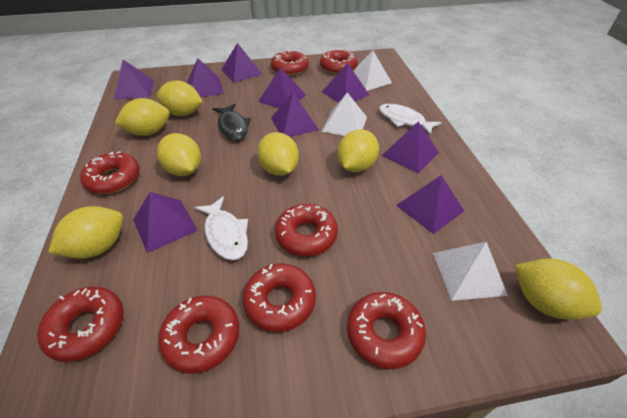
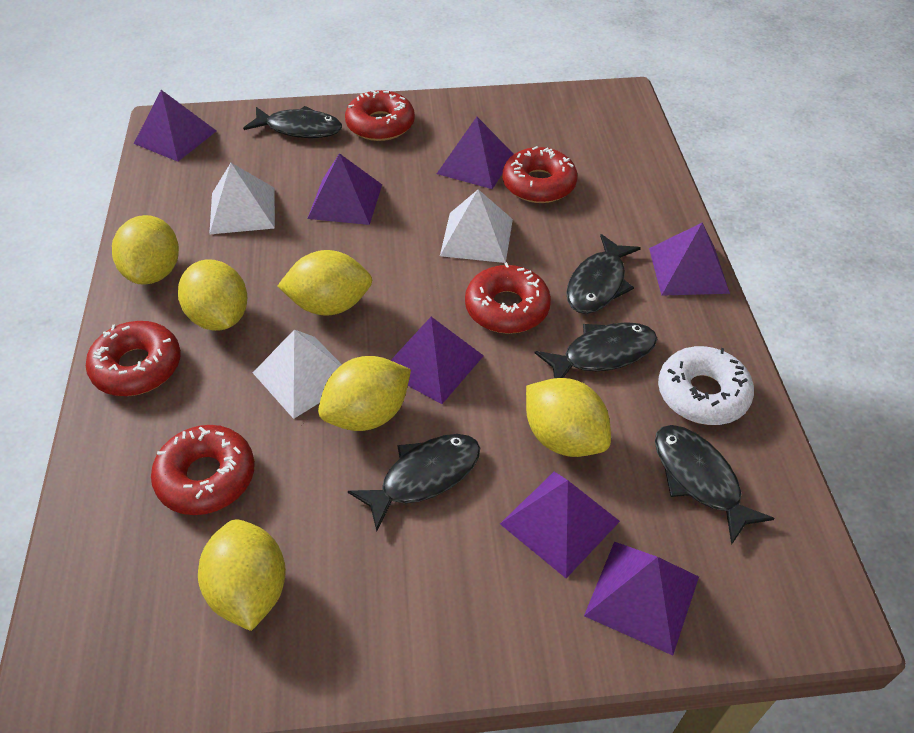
black fish: 1 -> 5
purple pyramid: 9 -> 7
red donut: 8 -> 5
white donut: 0 -> 1
white fish: 2 -> 0
yellow lemon: 7 -> 6

